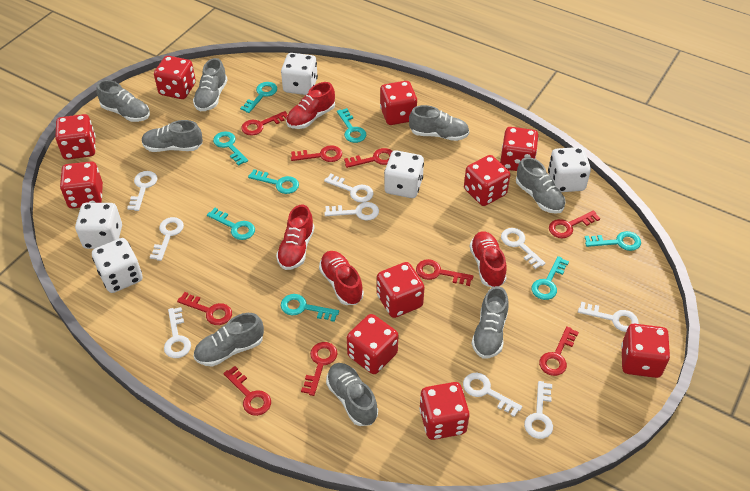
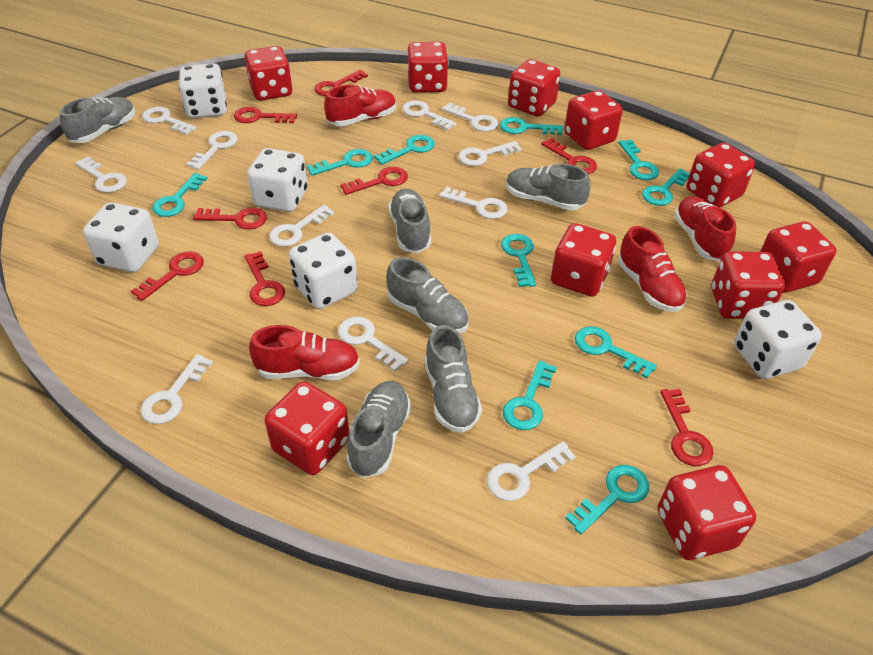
grey shoe: 8 -> 6
red key: 9 -> 8
turquoise key: 8 -> 10
white key: 9 -> 11

